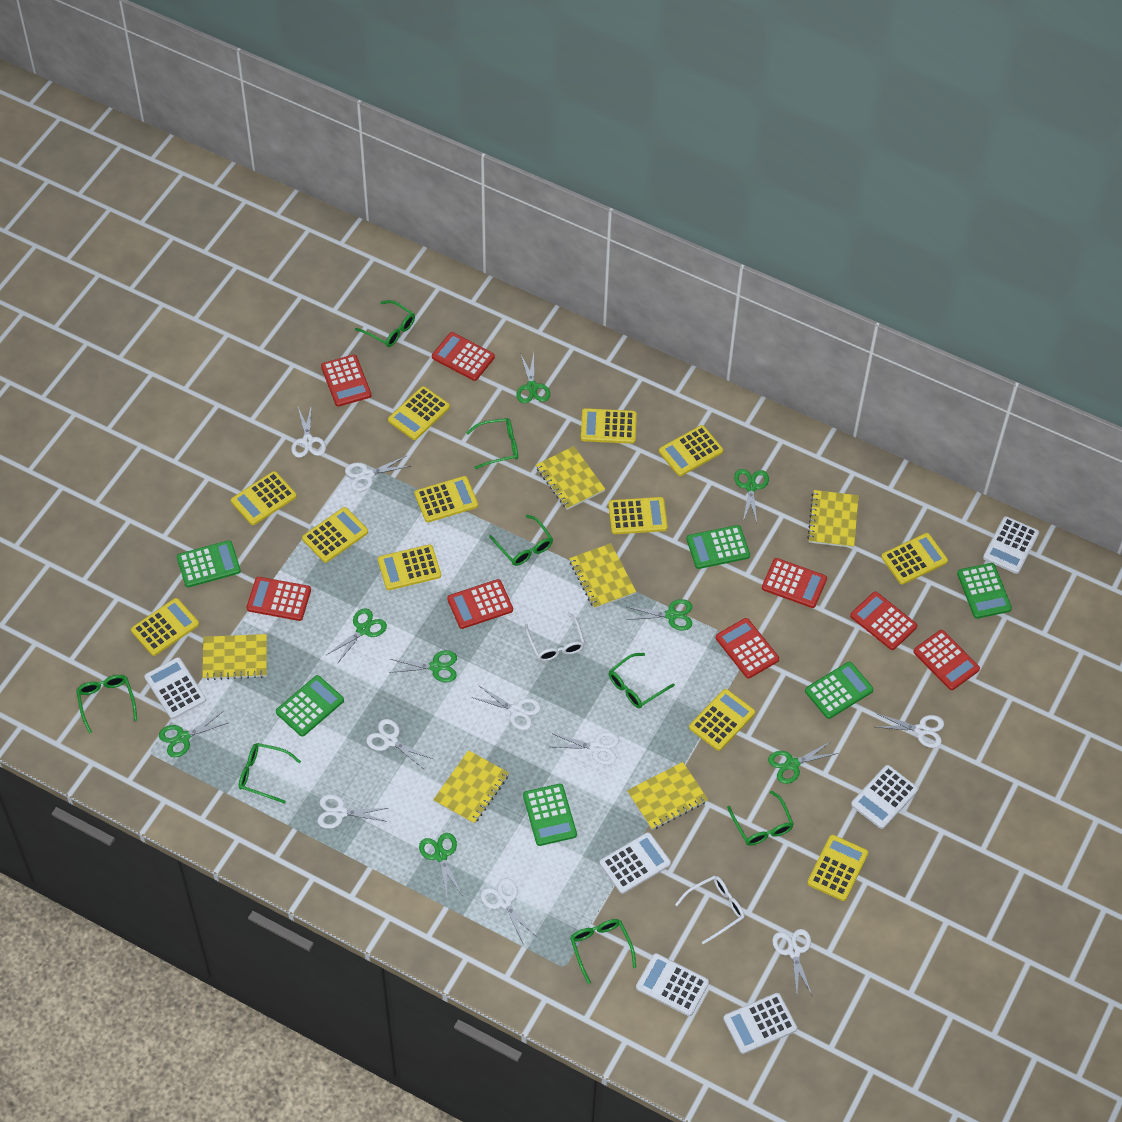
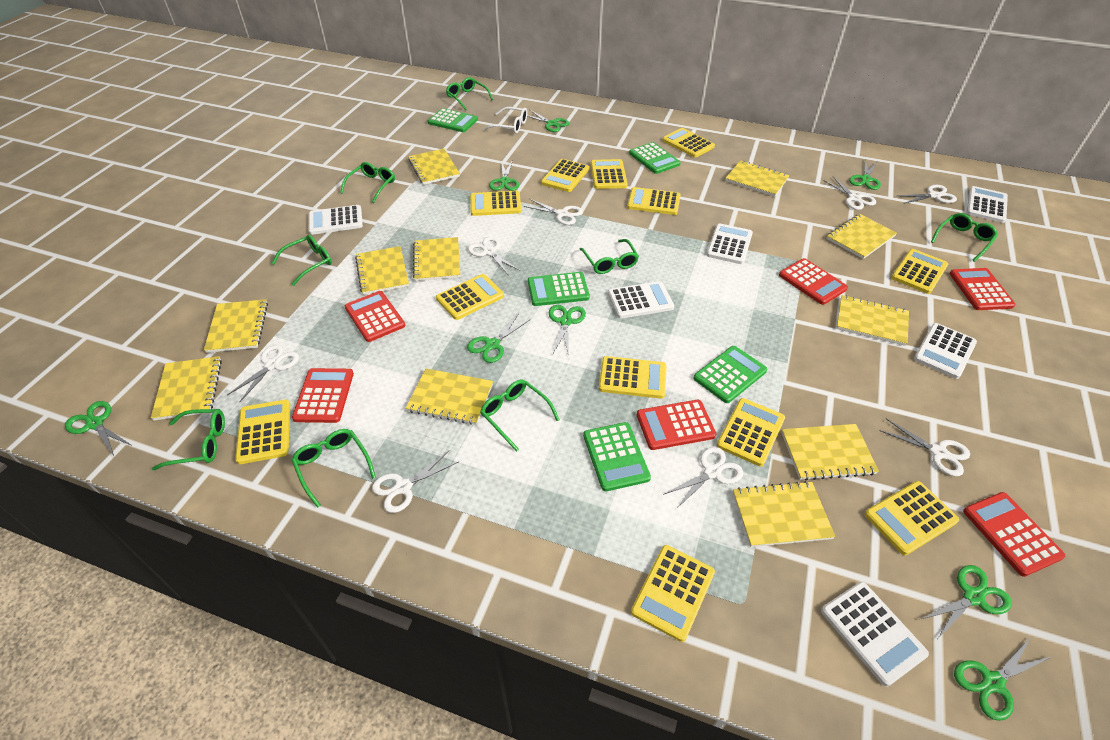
green calculator: 6 -> 5
red calculator: 8 -> 6
white glasses: 2 -> 1
white scissors: 9 -> 8
yellow notebook: 6 -> 11

